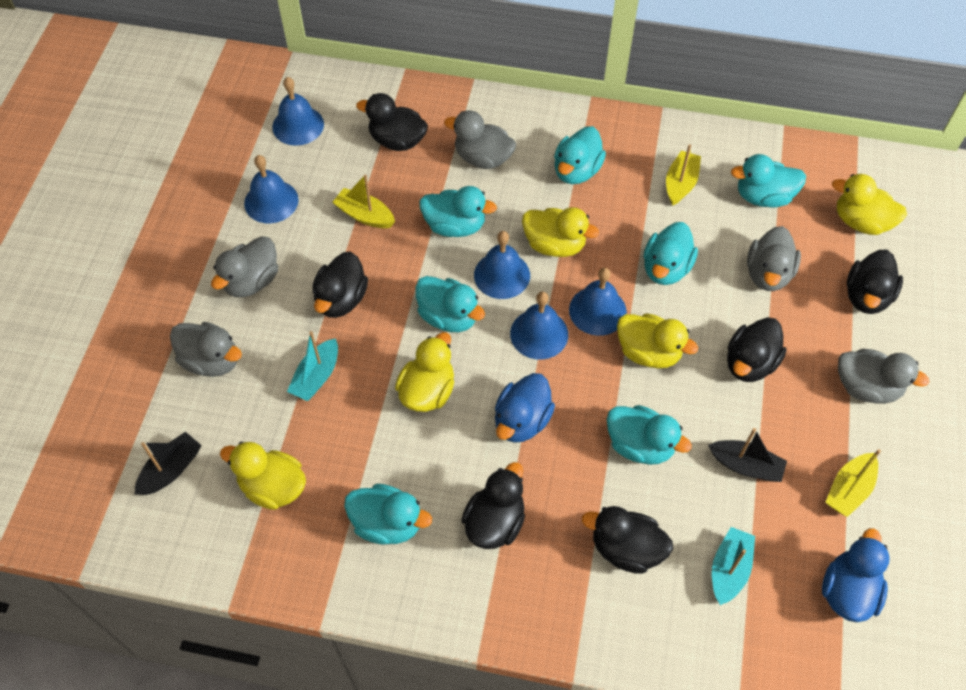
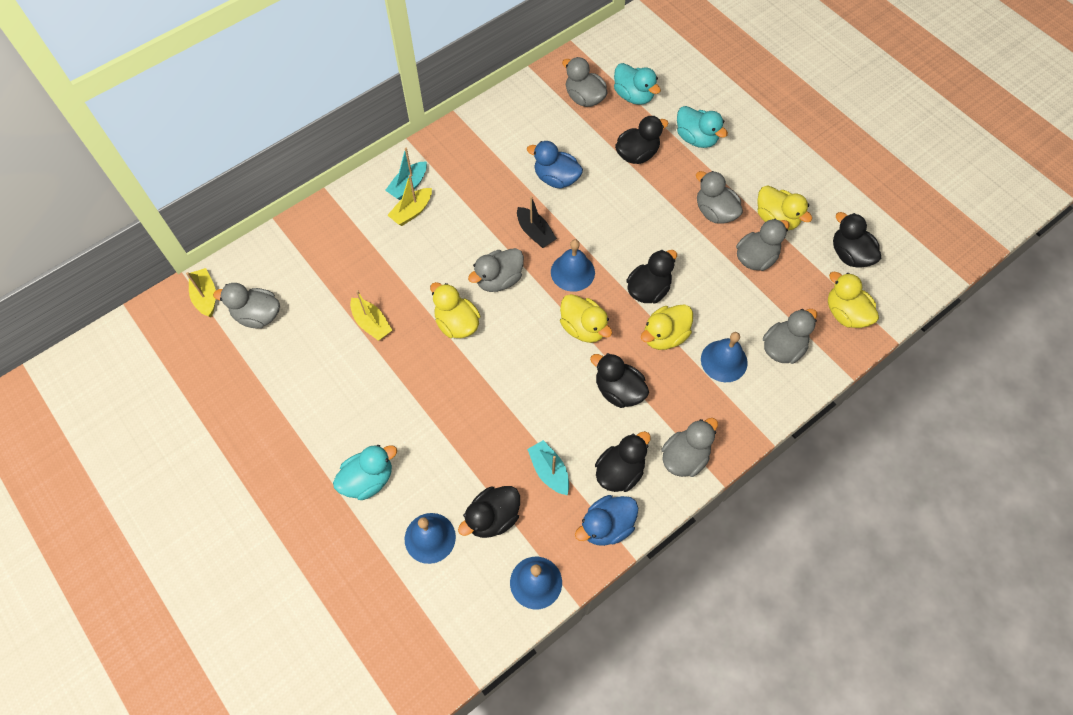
black boat: 2 -> 1
blue bell: 5 -> 4
grey duck: 5 -> 7
turquoise duck: 7 -> 3

